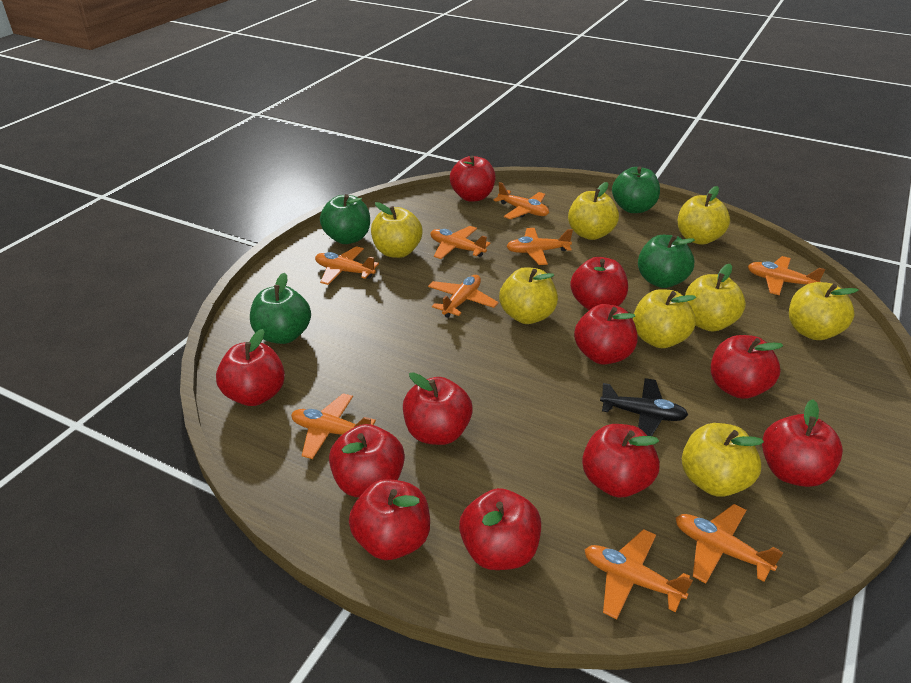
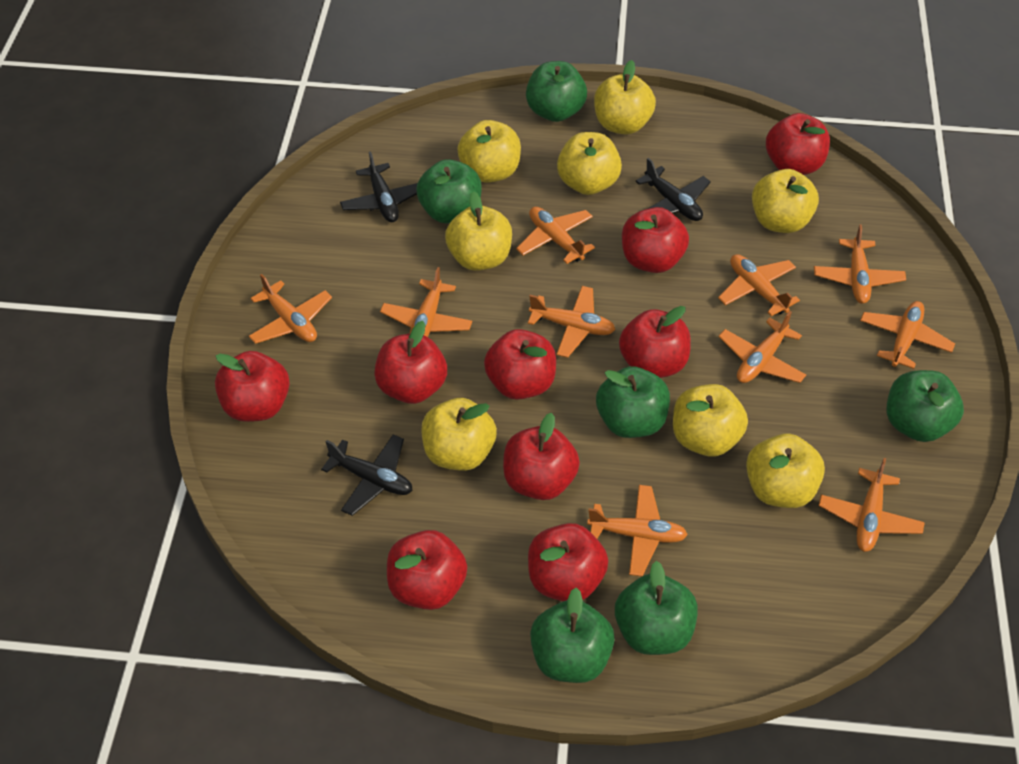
black plane: 1 -> 3
green apple: 4 -> 6
orange plane: 9 -> 10
red apple: 11 -> 9

